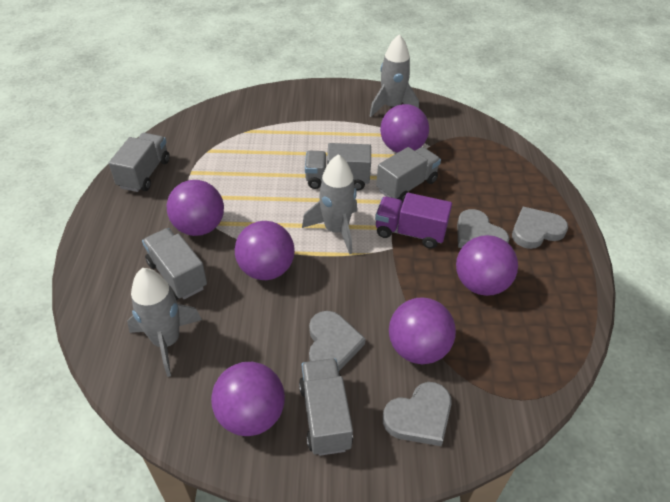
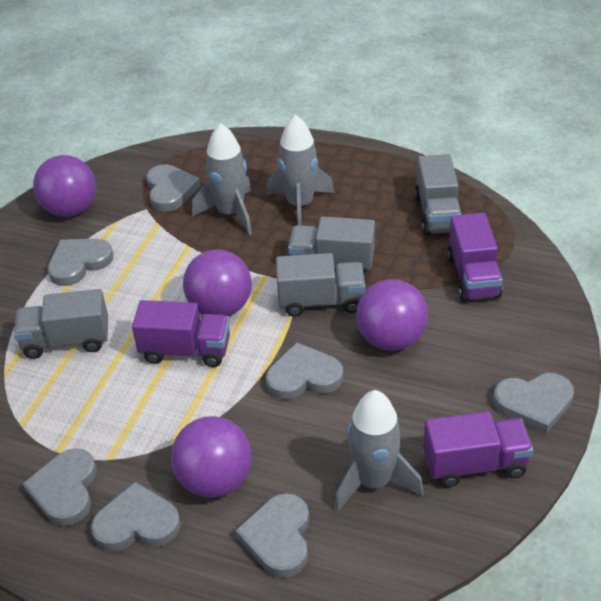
grey heart: 4 -> 7
grey truck: 5 -> 4
purple ball: 6 -> 4
purple truck: 1 -> 3

